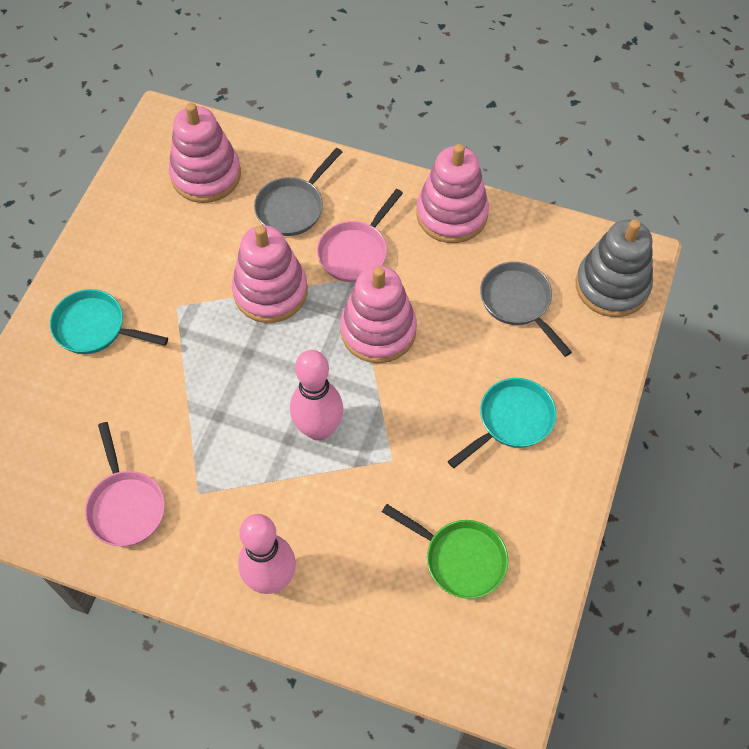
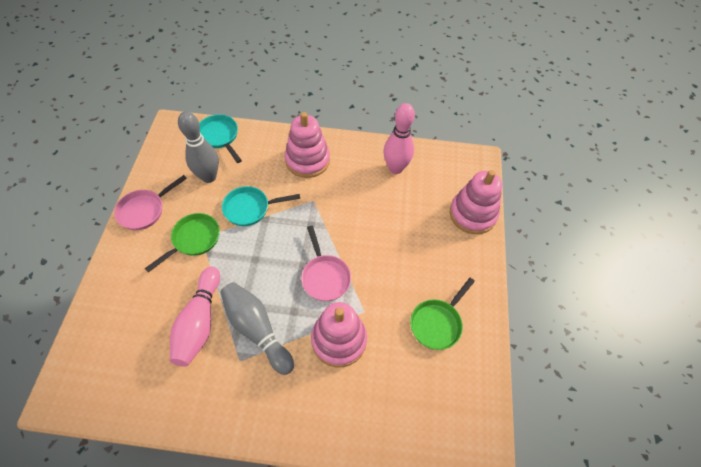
green pan: 1 -> 2
grey bowling pin: 0 -> 2
grey pan: 2 -> 0
grey stacking toy: 1 -> 0
pink stacking toy: 4 -> 3

